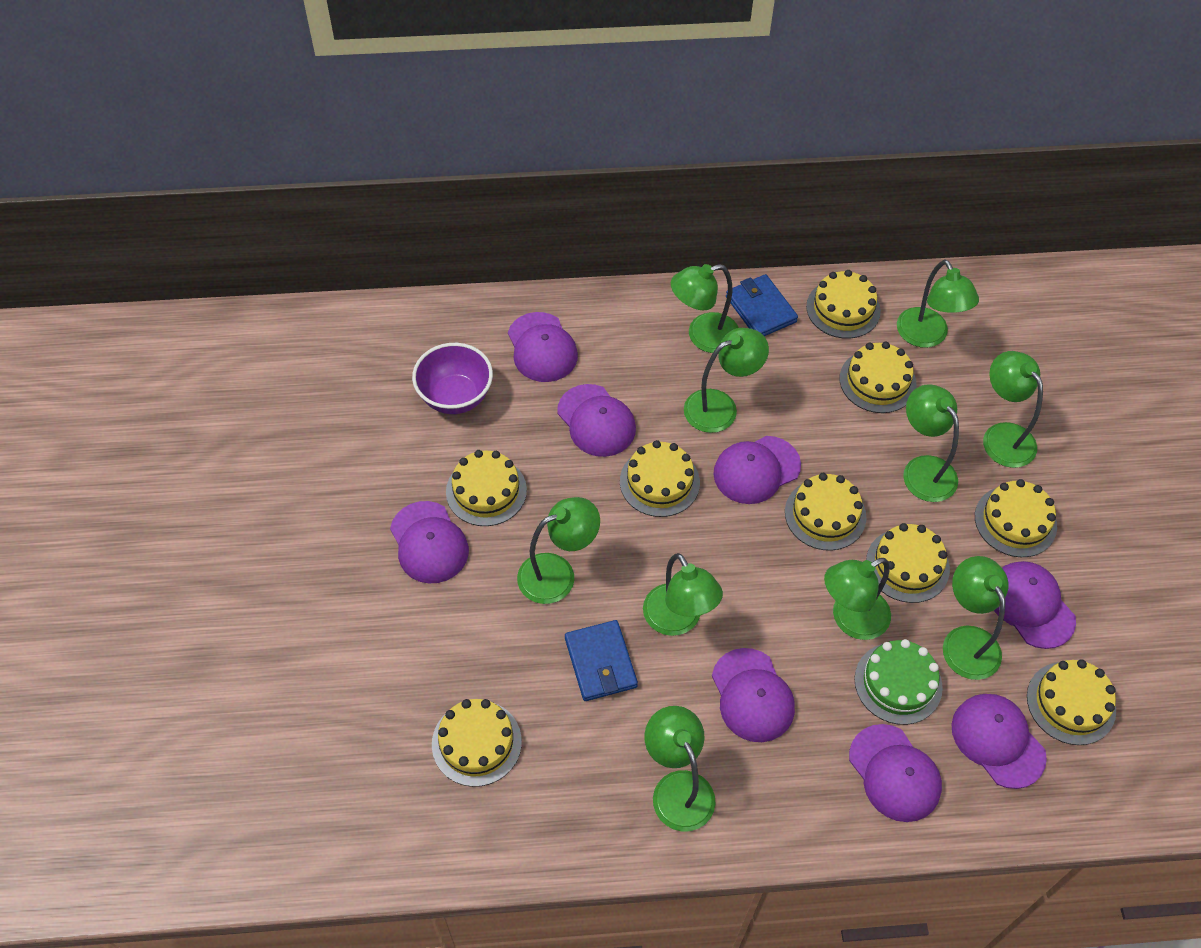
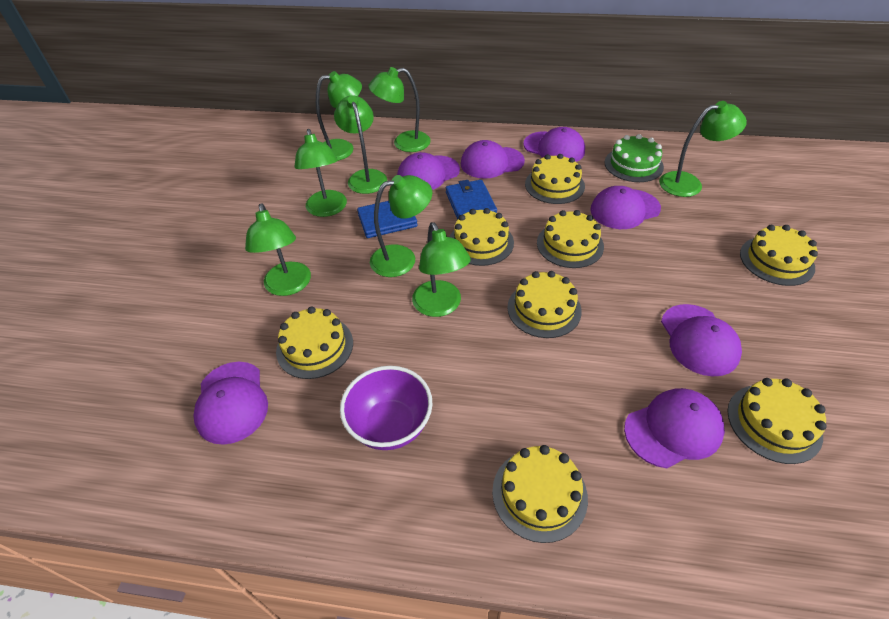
green lamp: 10 -> 8
purple cap: 8 -> 7
yellow cake: 9 -> 8

